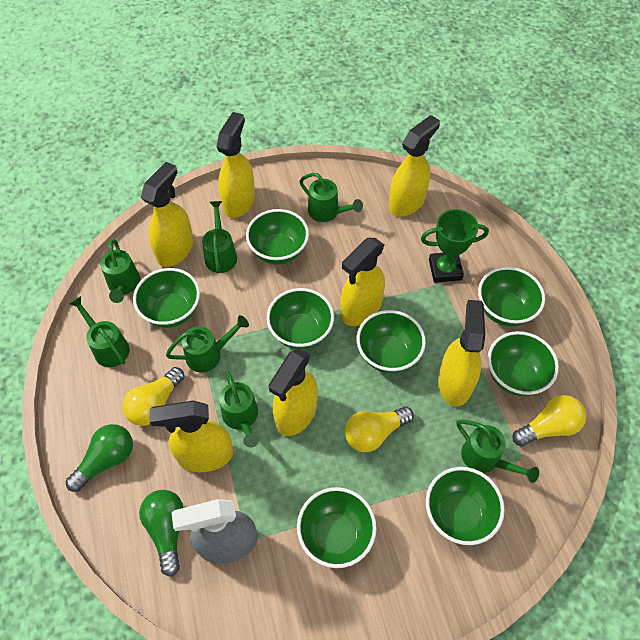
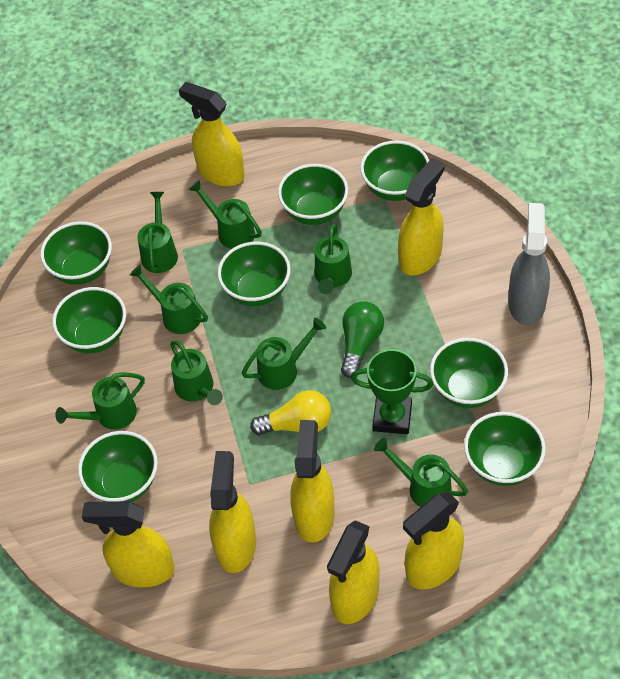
green light bulb: 2 -> 1
green watering can: 7 -> 8
yellow light bulb: 3 -> 1

